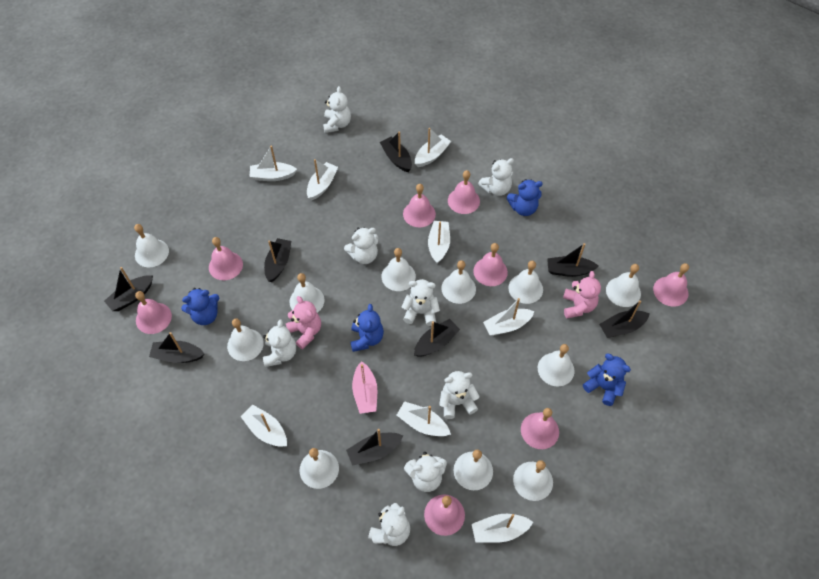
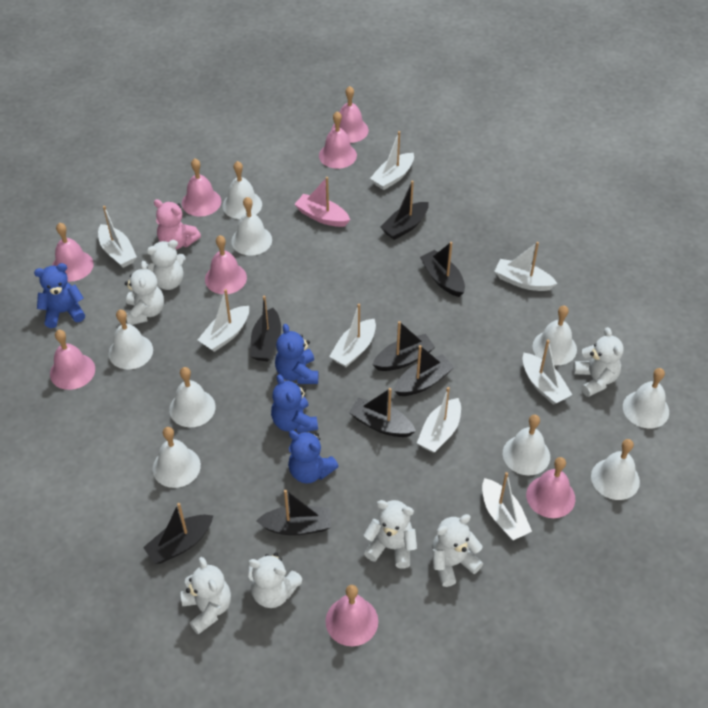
pink teddy bear: 2 -> 1
white bell: 11 -> 9
white teddy bear: 8 -> 7

